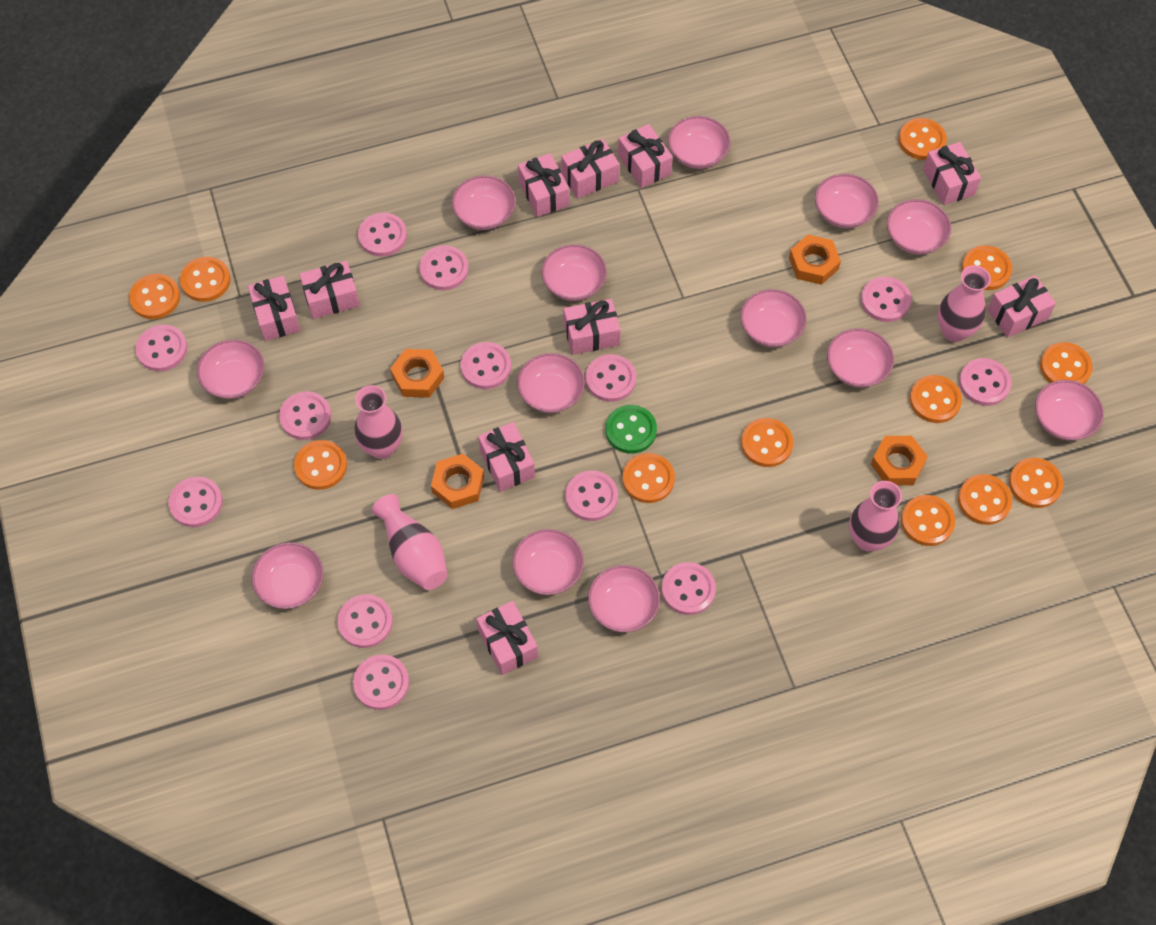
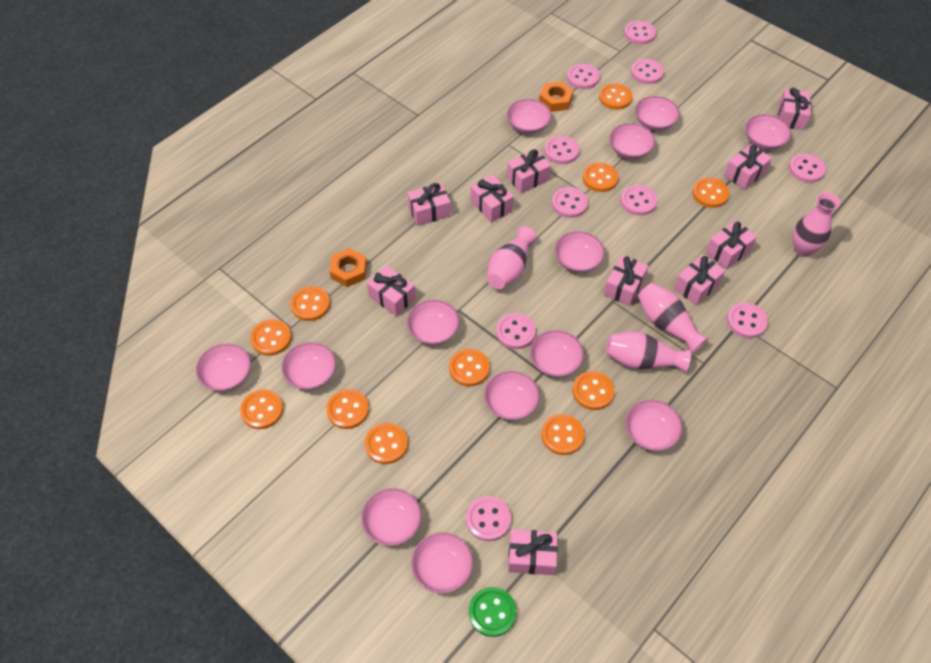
orange button: 12 -> 11
orange nut: 4 -> 2
pink button: 13 -> 10

